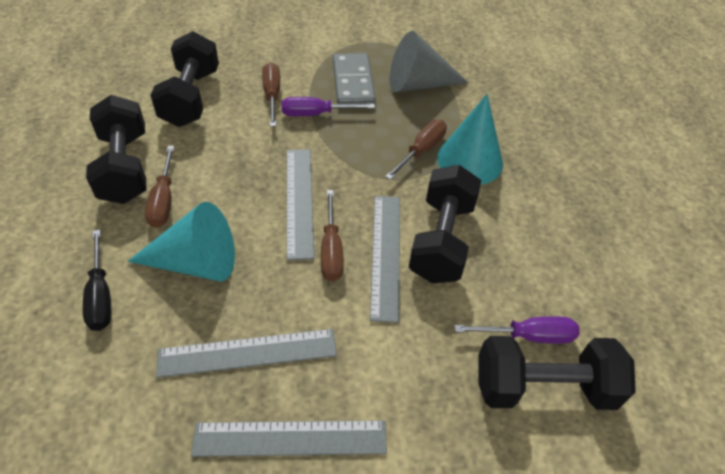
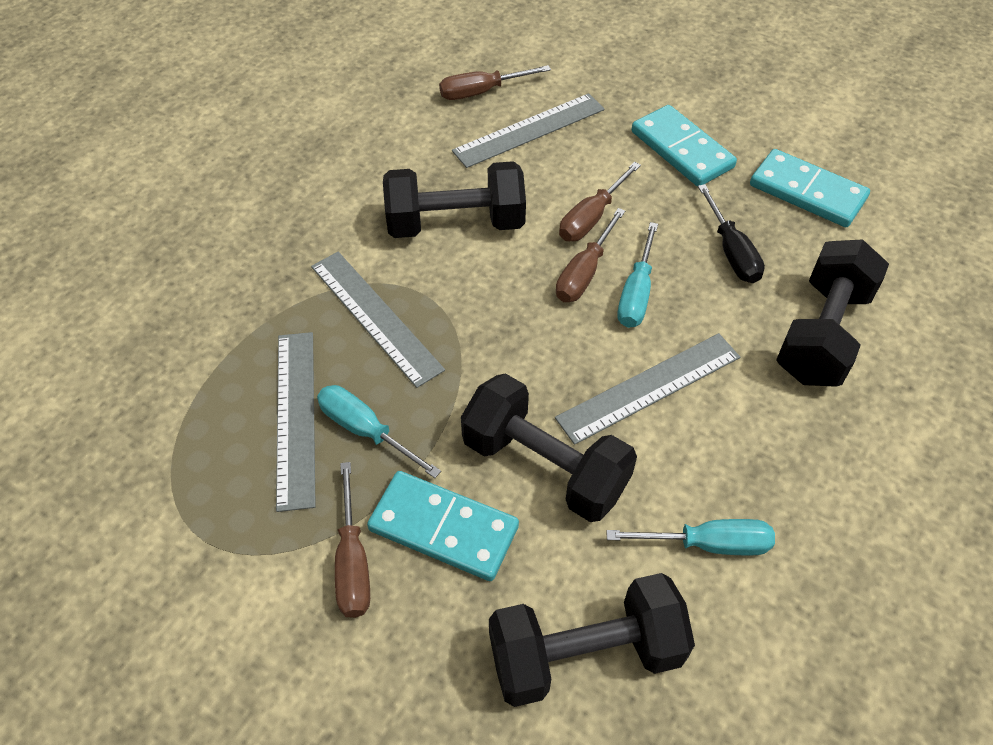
grey cone: 1 -> 0
grey domino: 1 -> 0
purple screwdriver: 2 -> 0
turquoise cone: 2 -> 0
turquoise domino: 0 -> 3
turquoise screwdriver: 0 -> 3

